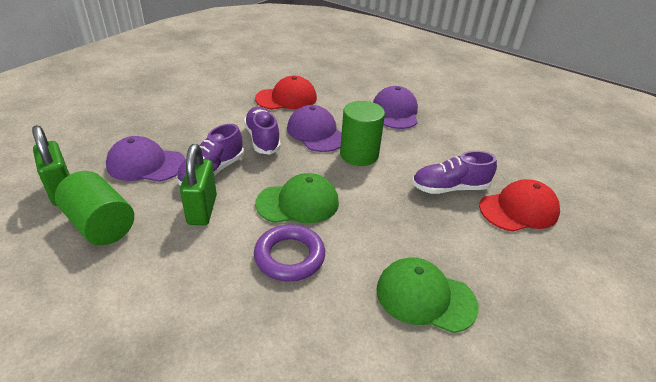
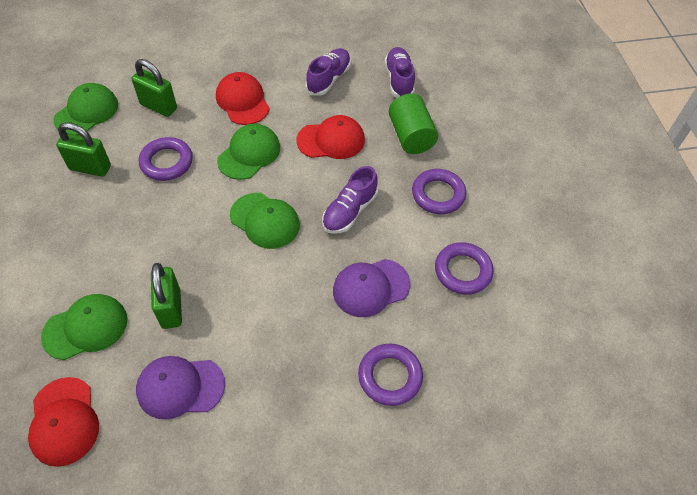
green cap: 2 -> 4
green cylinder: 2 -> 1
green padlock: 2 -> 3
purple cap: 3 -> 2
purple ring: 1 -> 4
red cap: 2 -> 3

